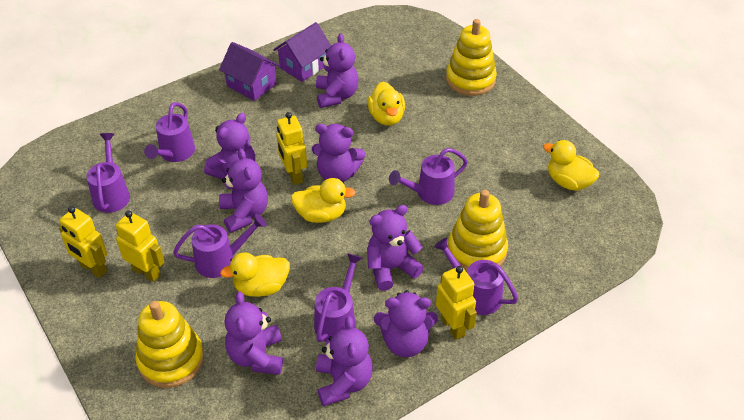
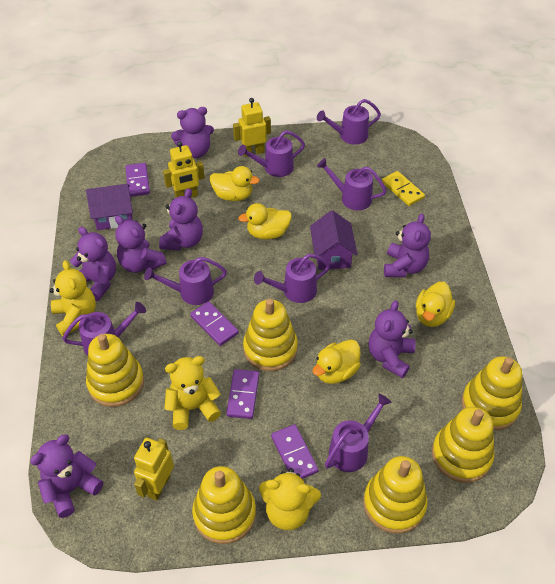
purple domino: 0 -> 4
purple teddy bear: 8 -> 7
purple watering can: 6 -> 7
yellow domino: 0 -> 1
yellow robot: 4 -> 3
yellow stacking toy: 3 -> 6
yellow teddy bear: 0 -> 3

